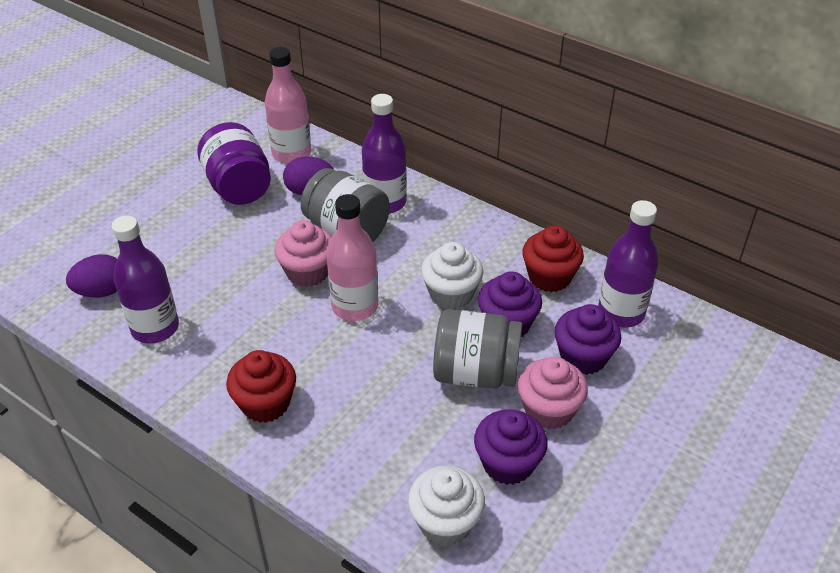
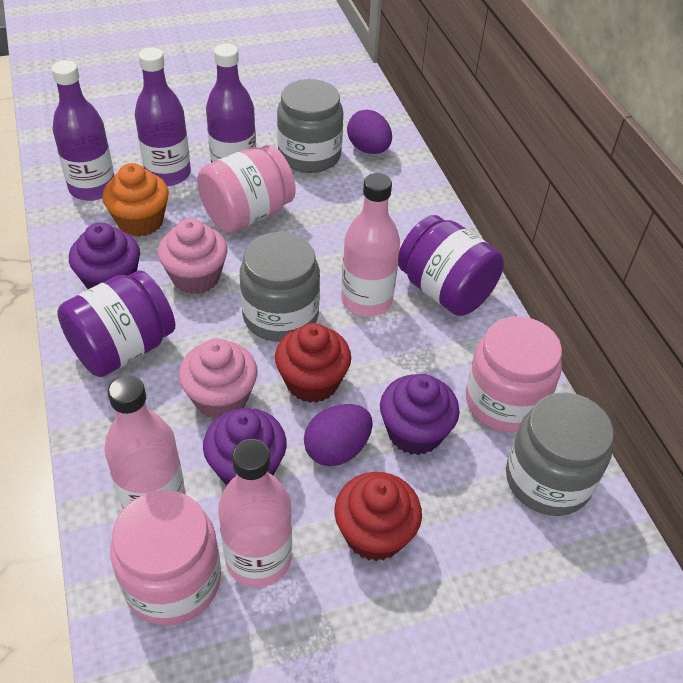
grey jar: 2 -> 3
orange cupcake: 0 -> 1
pink bottle: 2 -> 3
pink jar: 0 -> 3
purple jar: 1 -> 2
white cupcake: 2 -> 0

